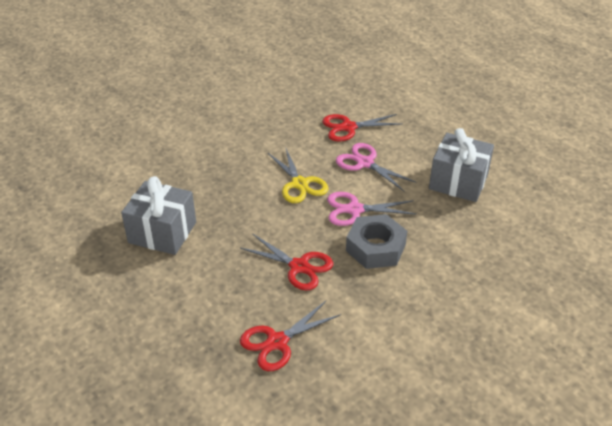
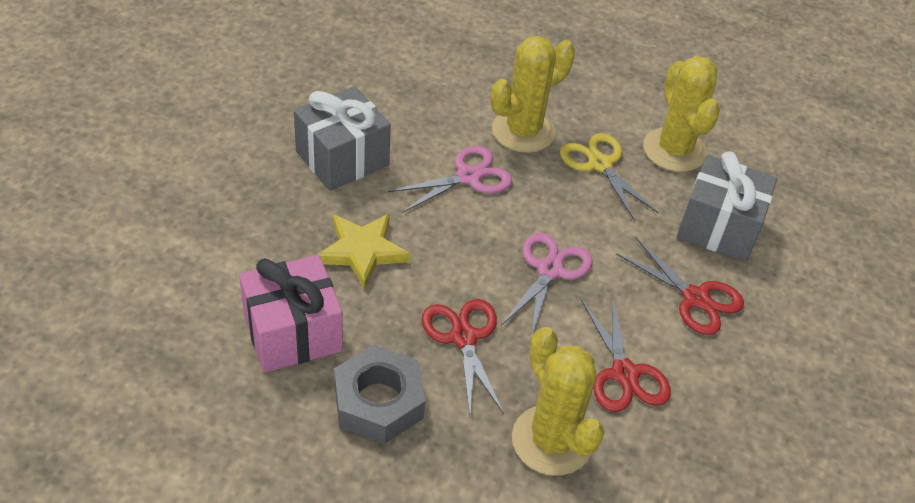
pink gift: 0 -> 1
yellow cactus: 0 -> 3
yellow star: 0 -> 1

